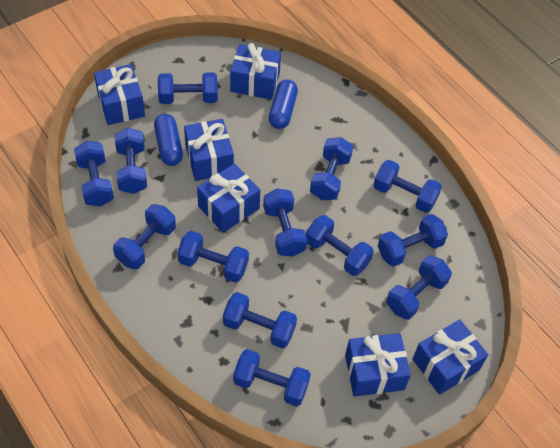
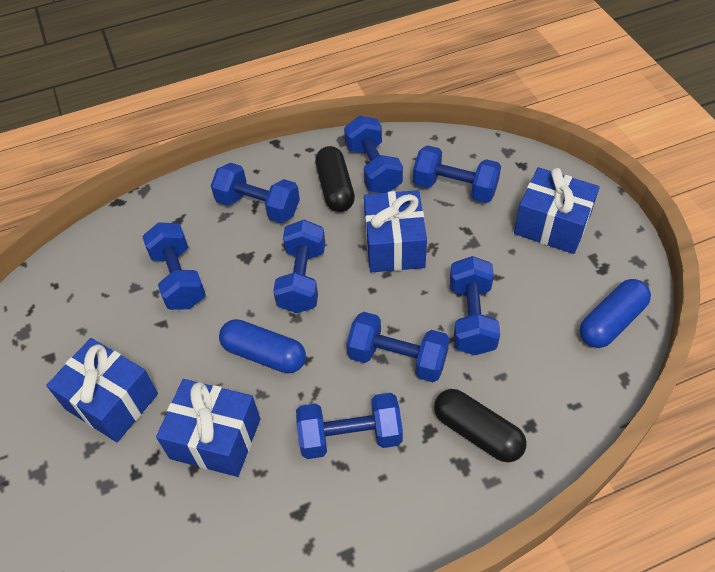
black capsule: 0 -> 2
blue dumbbell: 13 -> 8
blue gift: 6 -> 4

